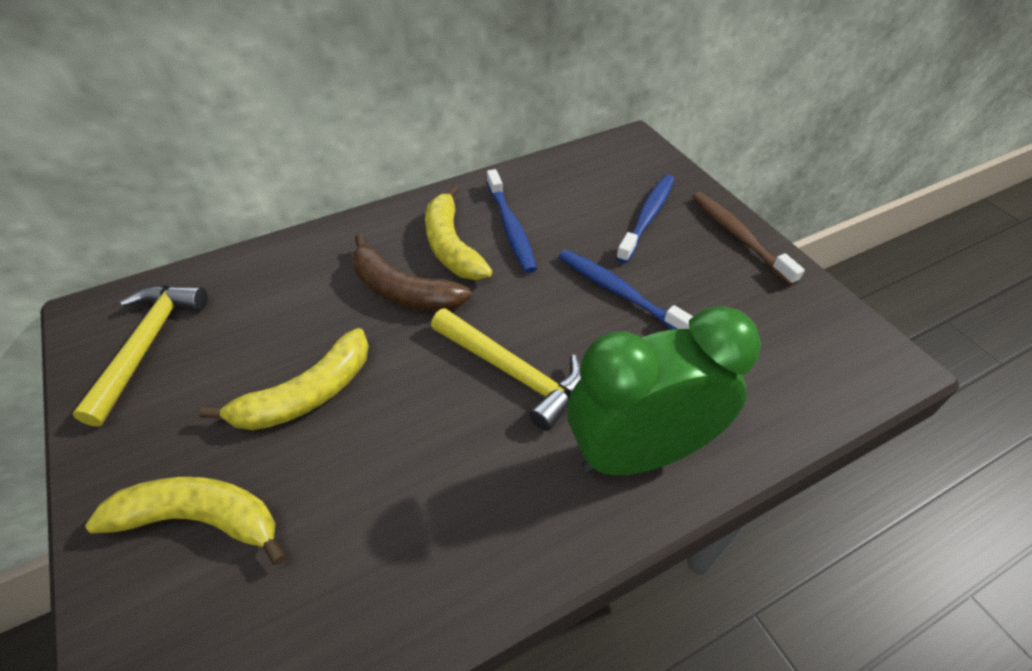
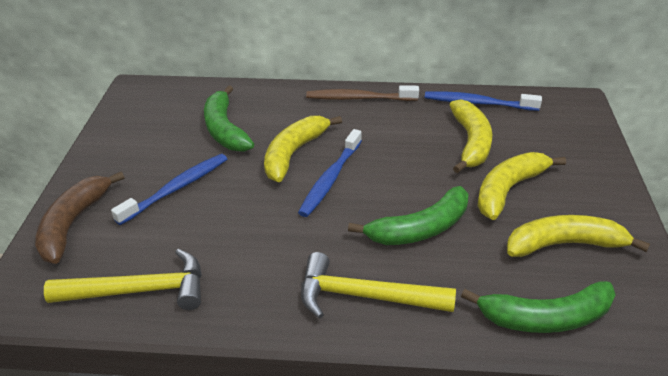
green banana: 0 -> 3
green clock: 1 -> 0
yellow banana: 3 -> 4

